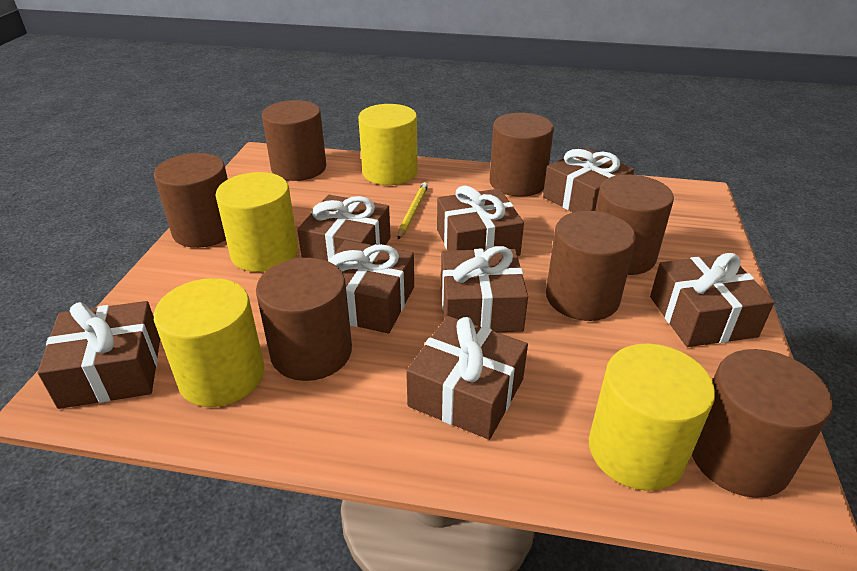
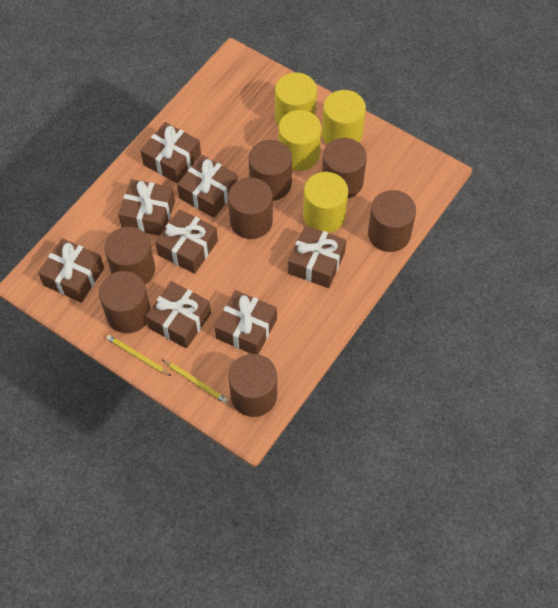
yellow pencil: 1 -> 2

